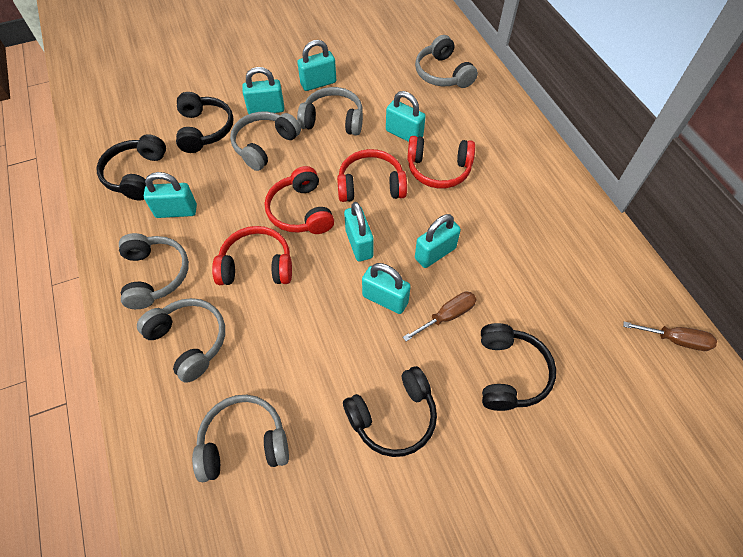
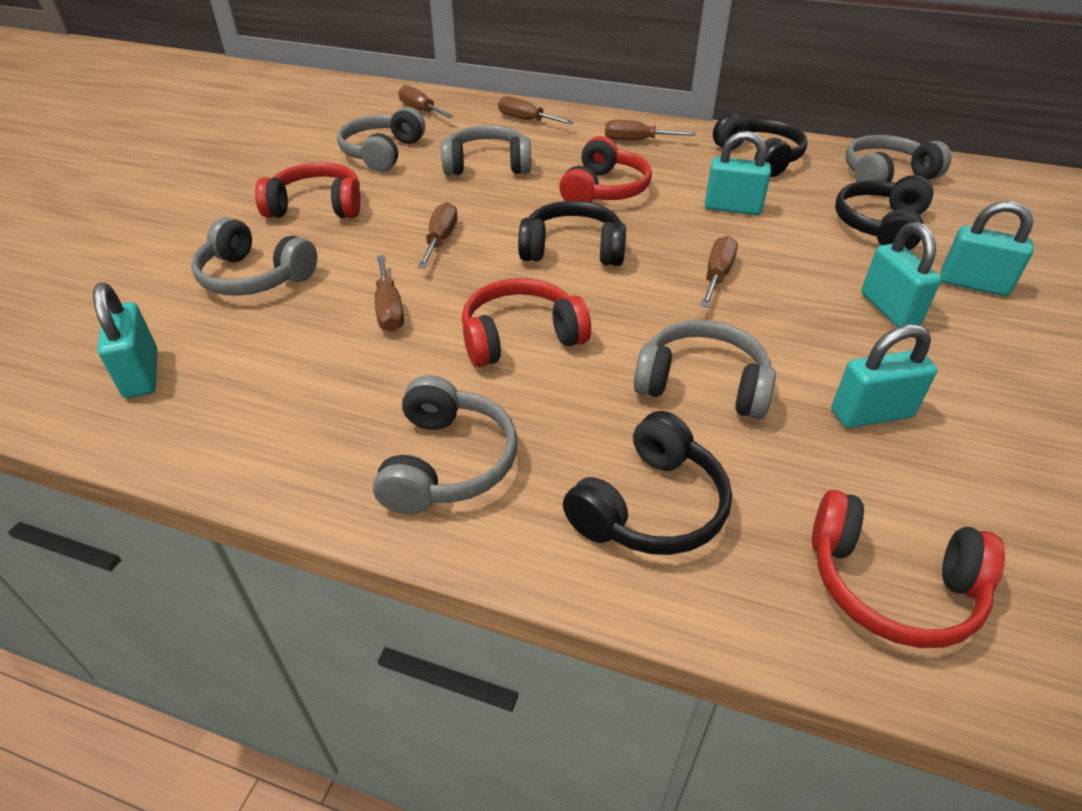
brown screwdriver: 2 -> 6
turquoise padlock: 7 -> 5

